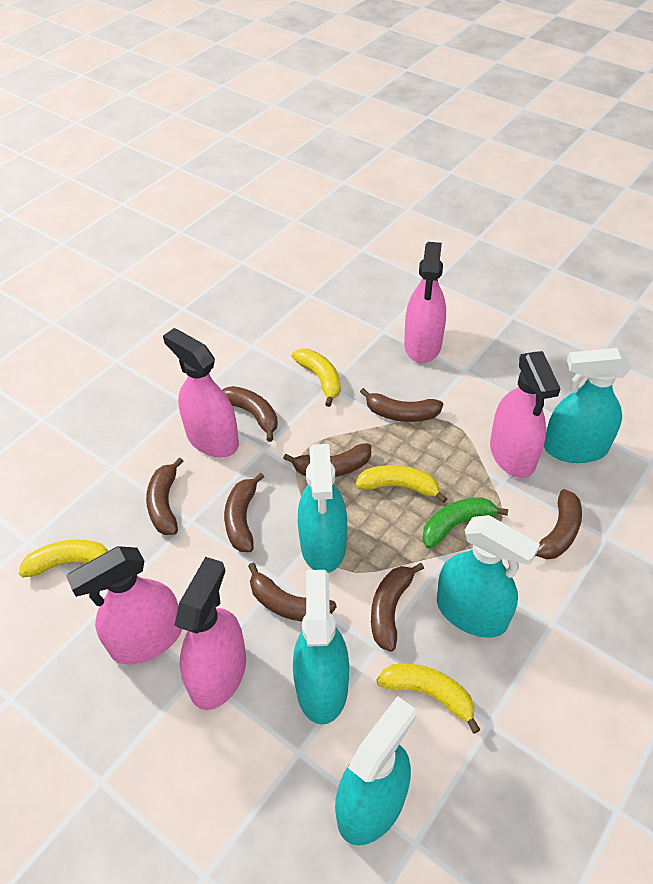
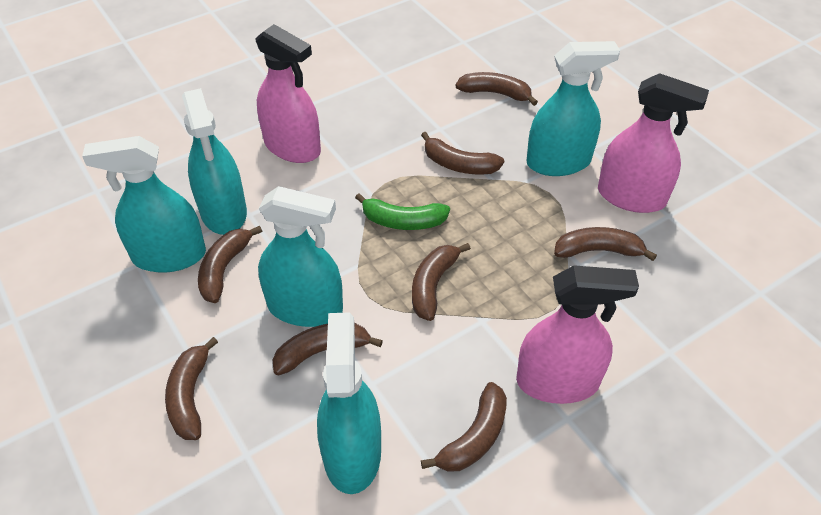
pink spray bottle: 5 -> 3
yellow banana: 4 -> 0

